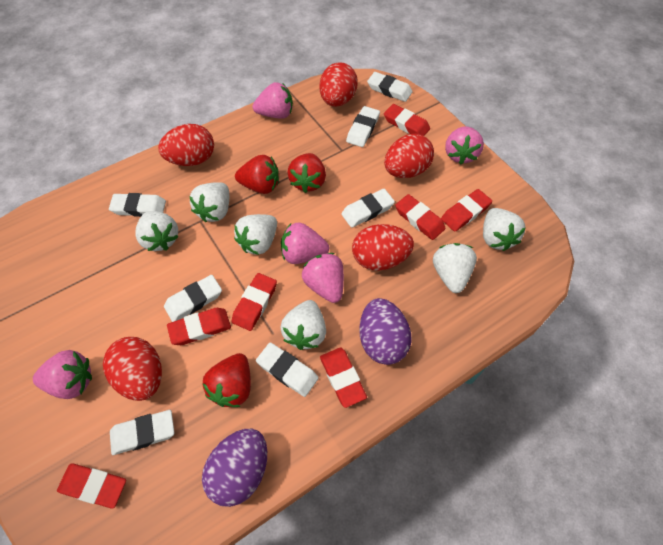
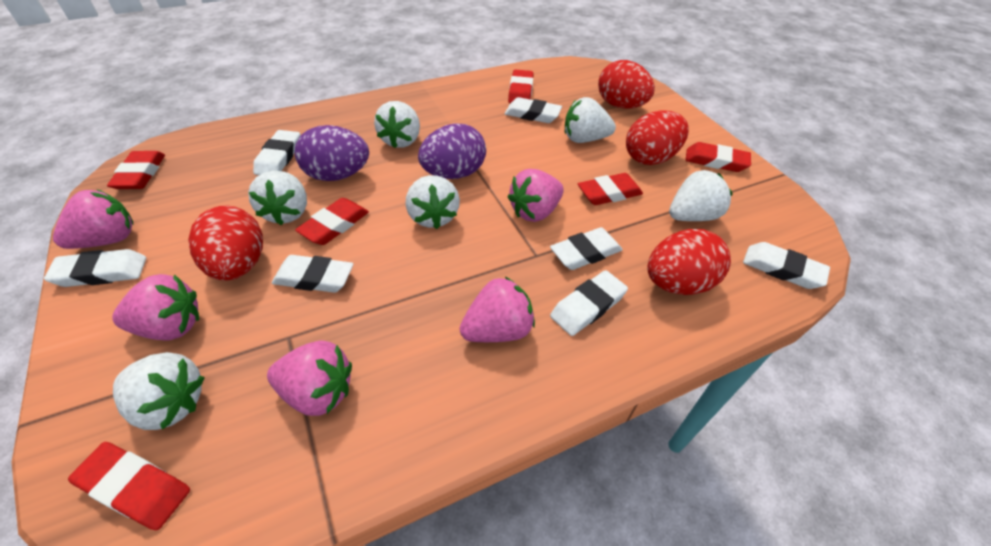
red egg: 5 -> 4
red eraser: 7 -> 6
red strawberry: 3 -> 0

